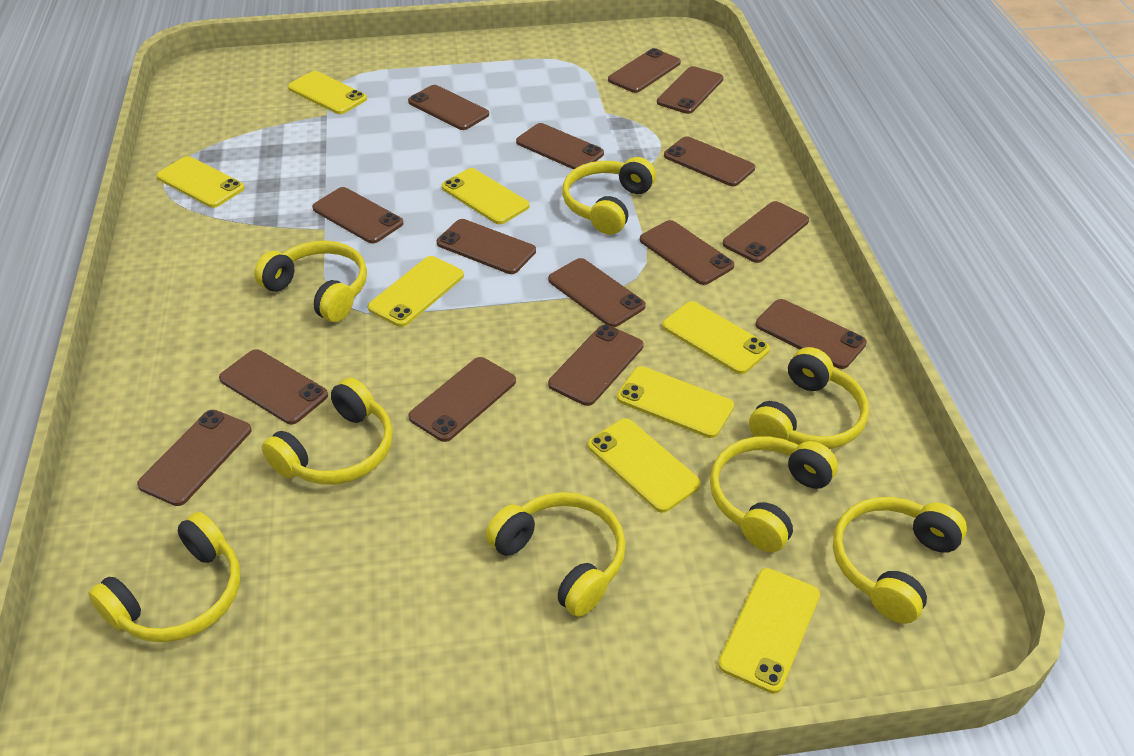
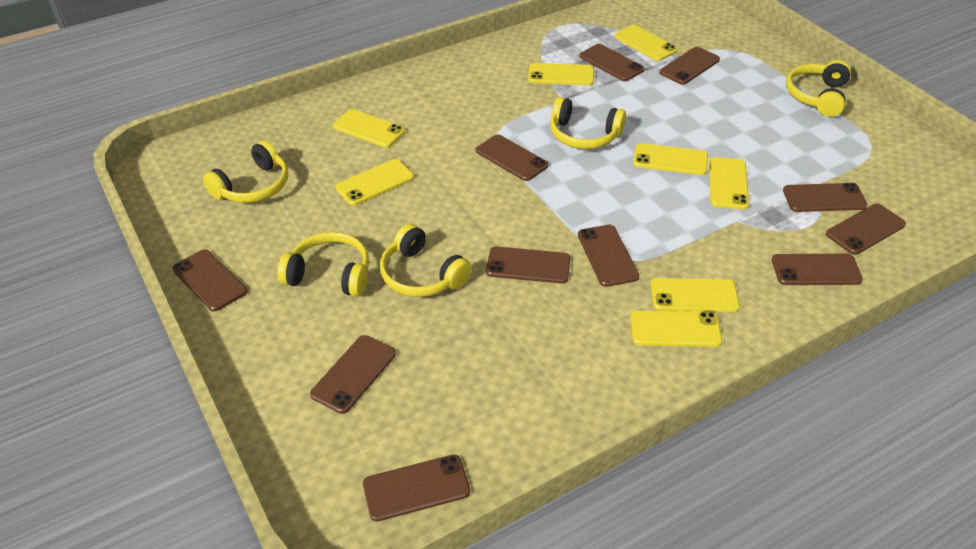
brown phone: 15 -> 11
yellow headphones: 8 -> 5

